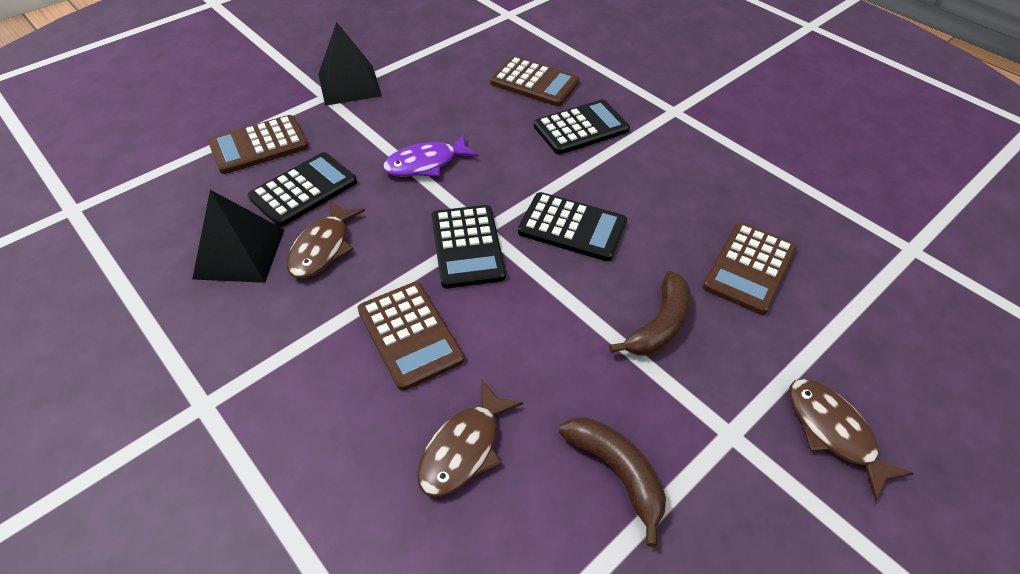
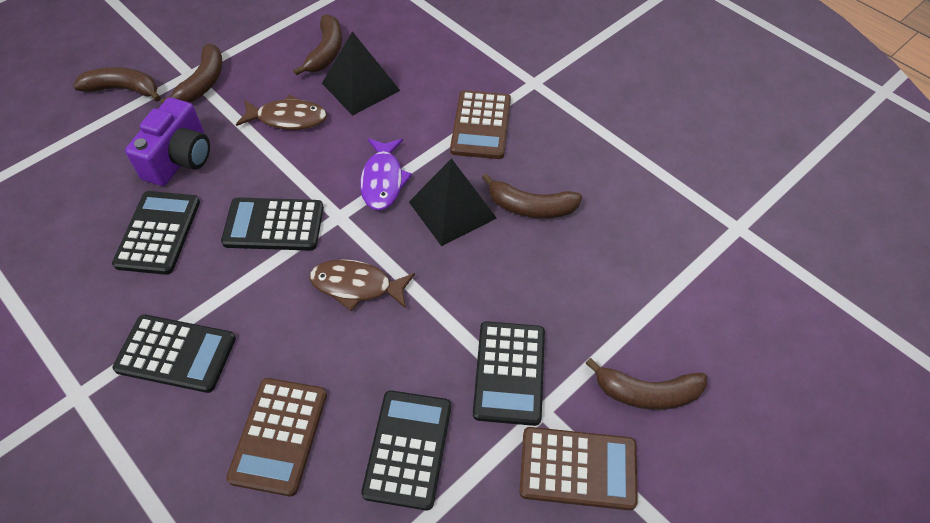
black calculator: 4 -> 5
brown banana: 2 -> 5
brown calculator: 4 -> 3
brown fish: 3 -> 2
purple camera: 0 -> 1

